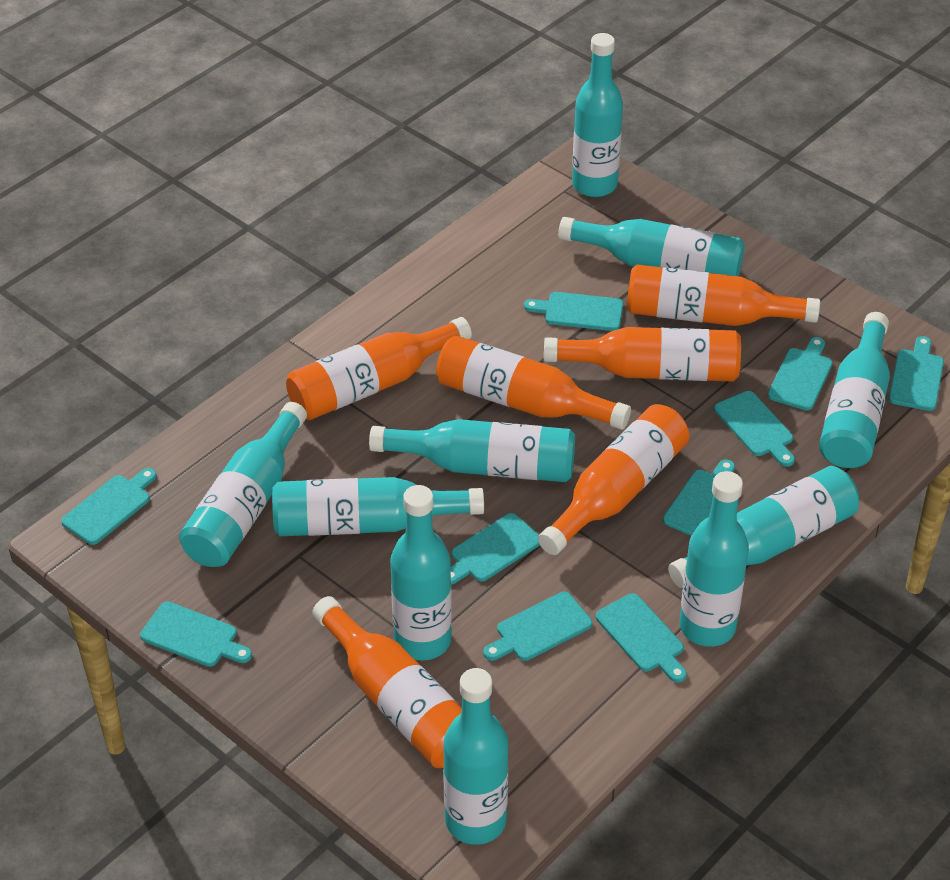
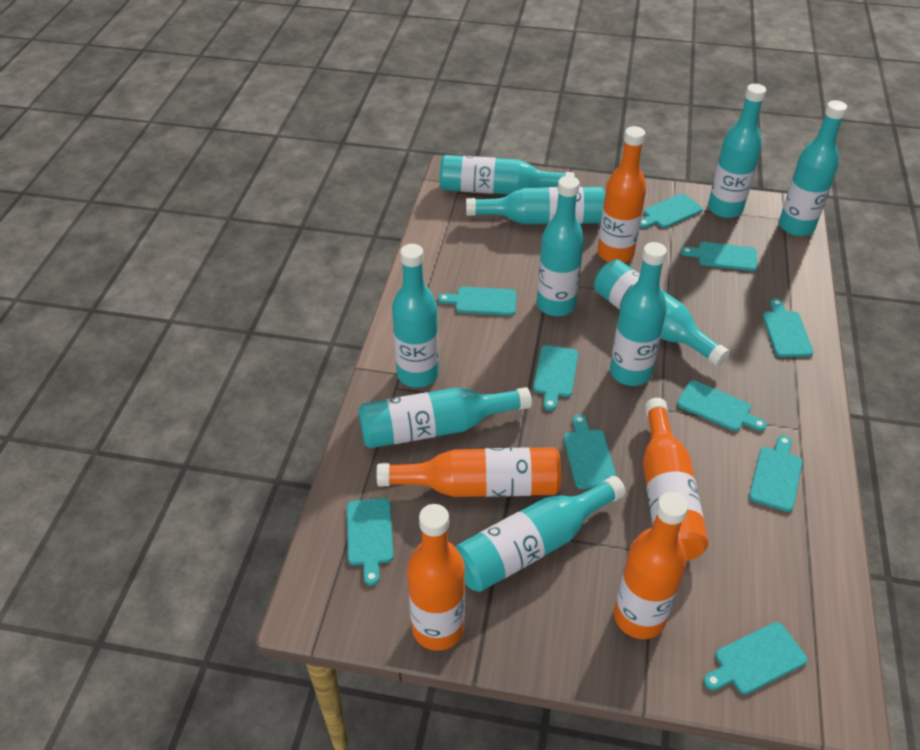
orange bottle: 6 -> 5

